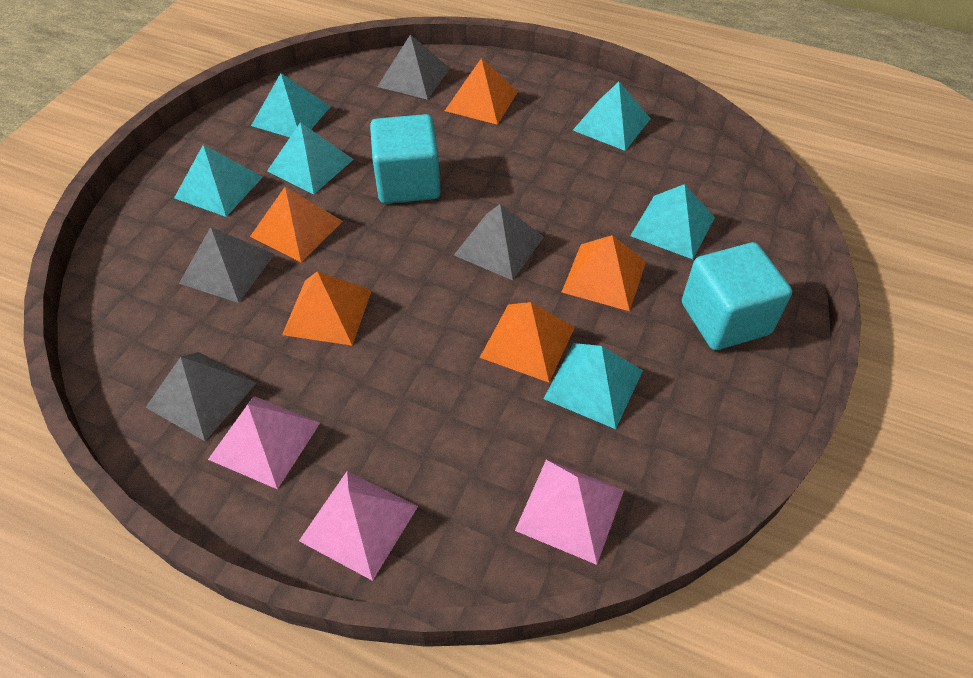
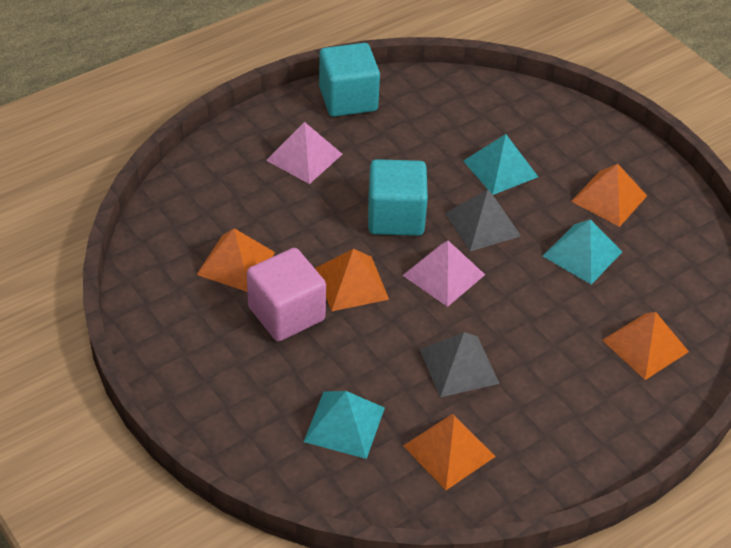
grey pyramid: 4 -> 2
pink cube: 0 -> 1
pink pyramid: 3 -> 2
turquoise pyramid: 6 -> 3

